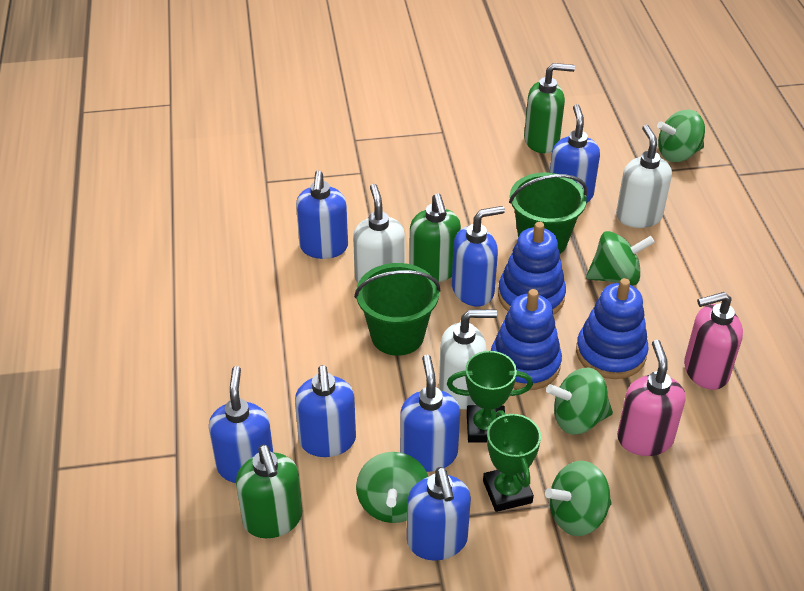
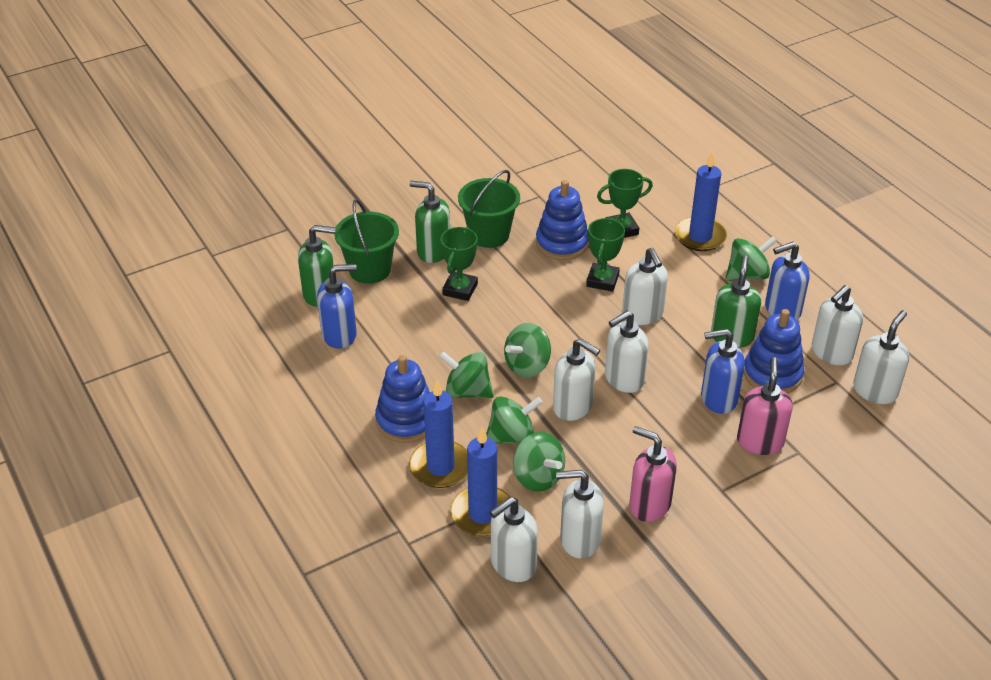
blue candle: 0 -> 3
blue soap dispenser: 7 -> 3
green trophy: 2 -> 3
white soap dispenser: 3 -> 7

